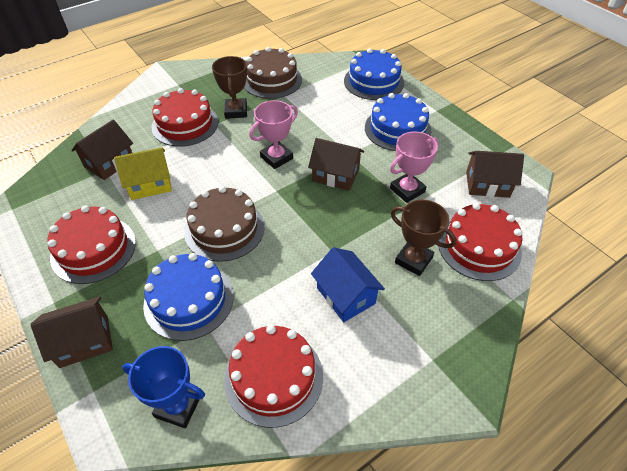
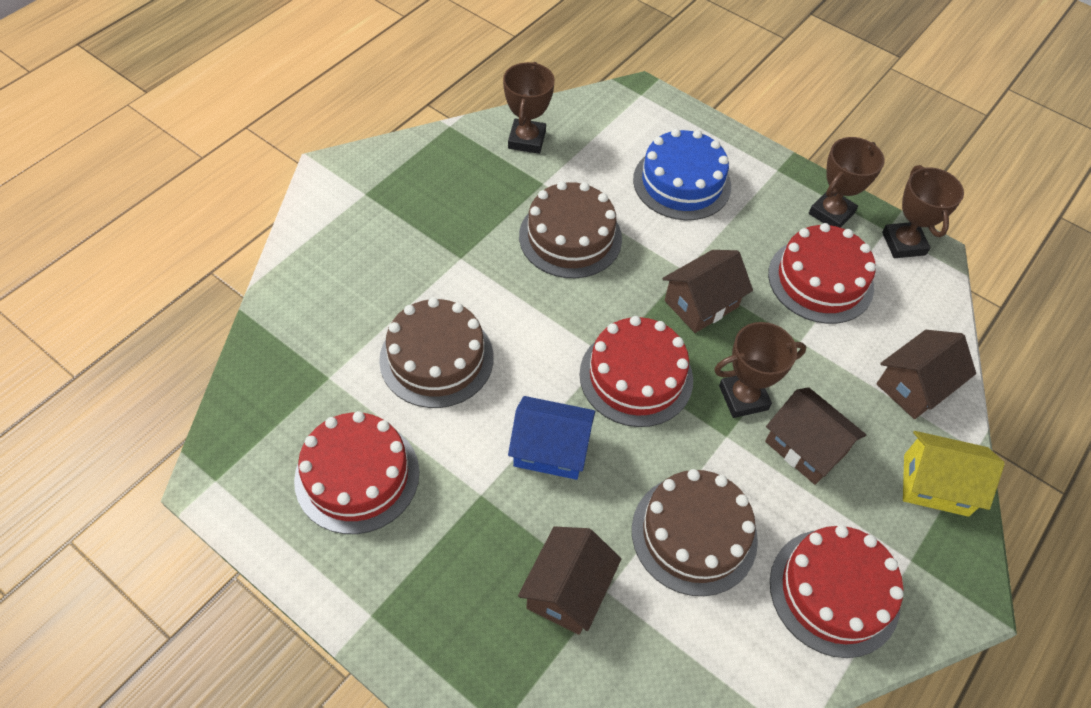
blue cake: 3 -> 1
blue trophy: 1 -> 0
brown cake: 2 -> 3
brown trophy: 2 -> 4
pink trophy: 2 -> 0

